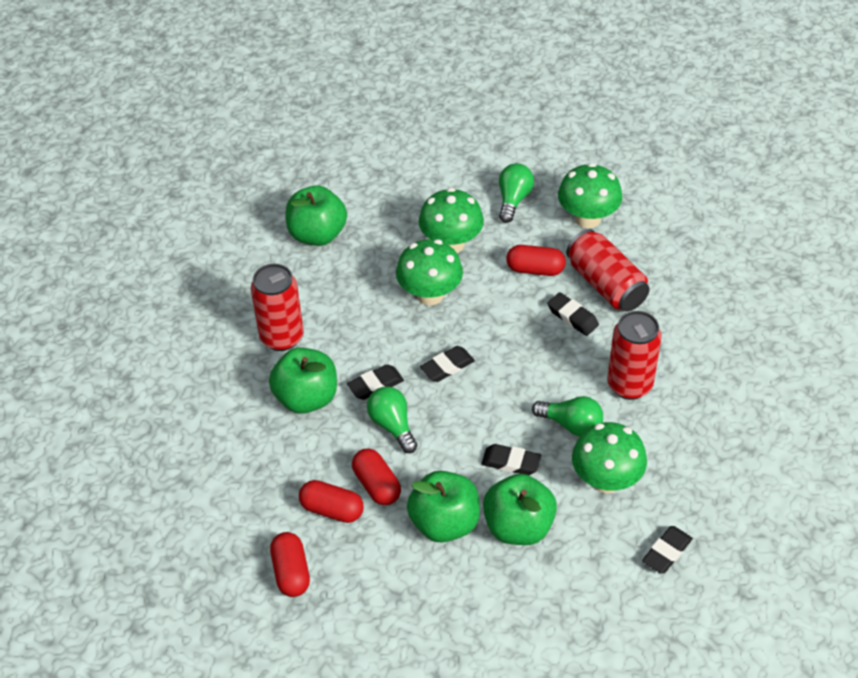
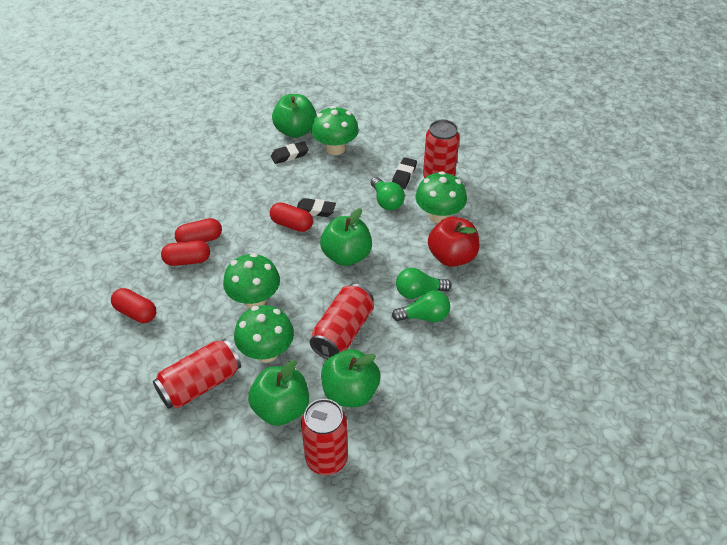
black eraser: 5 -> 3
red apple: 0 -> 1
red can: 3 -> 4

